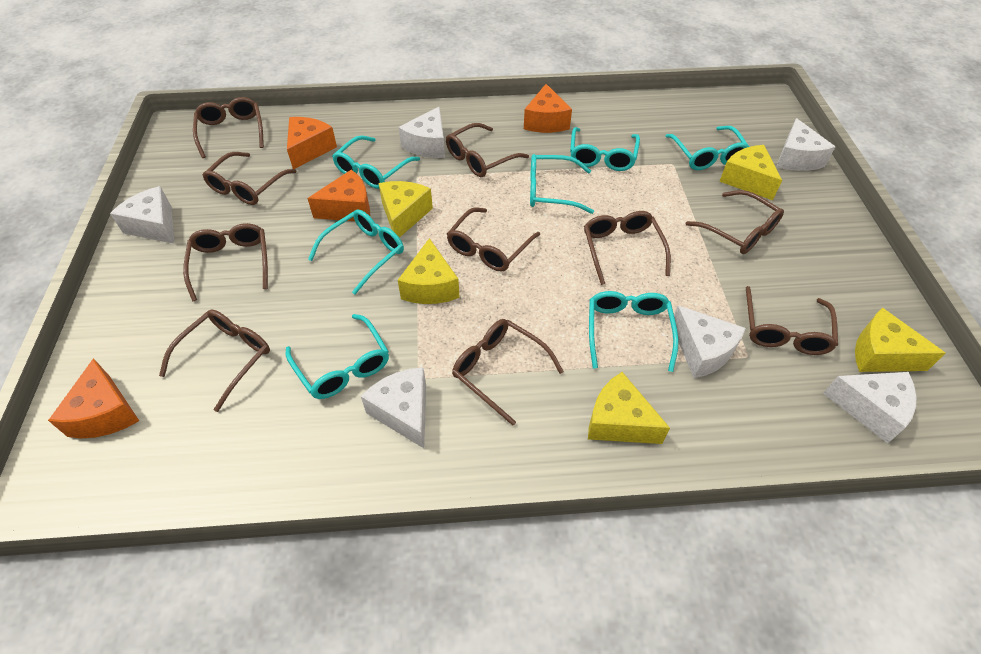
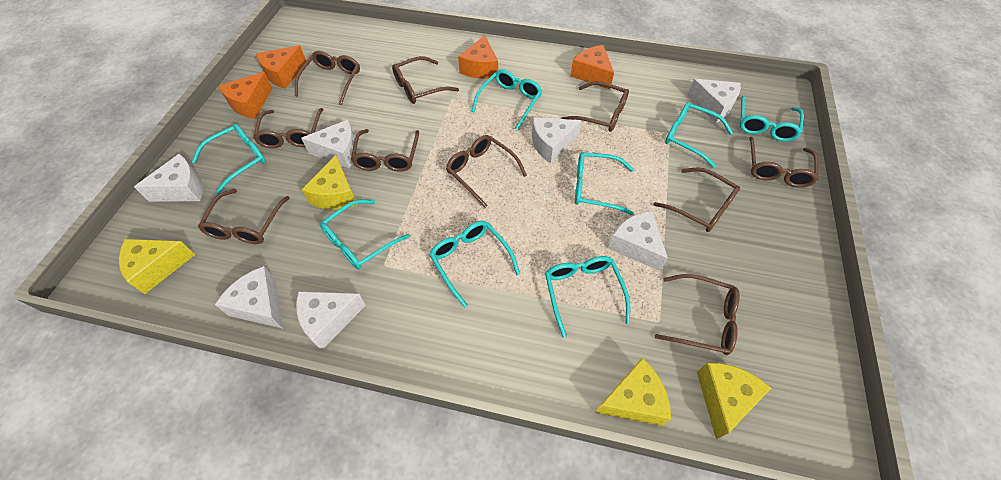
turquoise glasses: 7 -> 8
white cheese: 6 -> 7
yellow cheese: 5 -> 4

